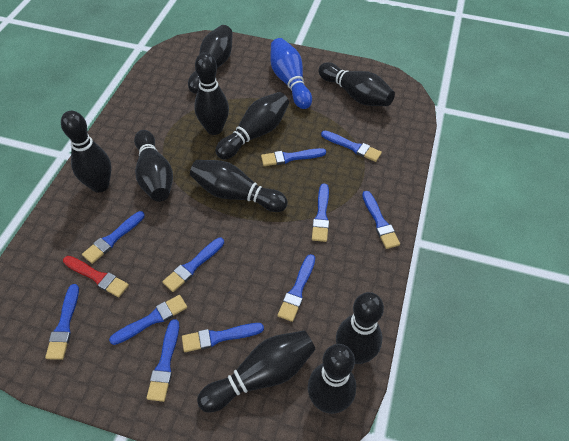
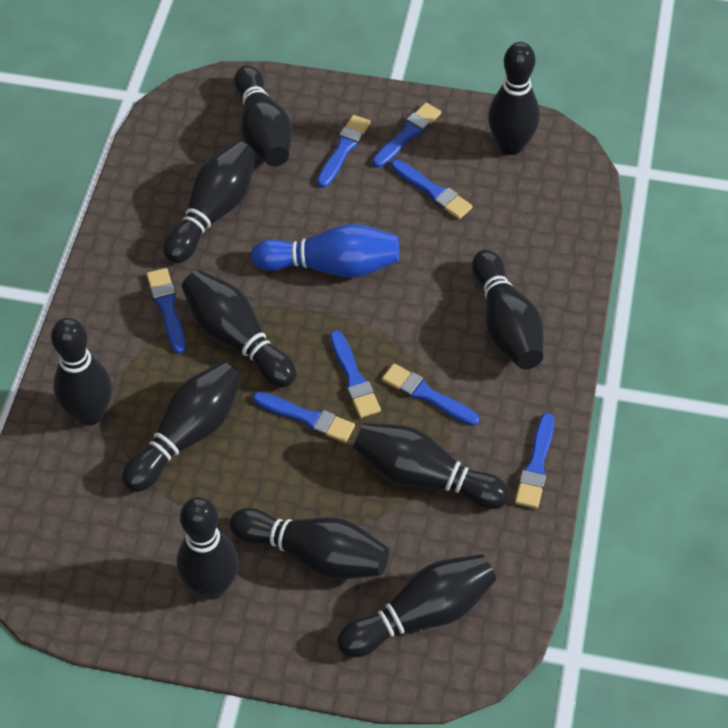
black bowling pin: 10 -> 11
blue brush: 11 -> 8
red brush: 1 -> 0

